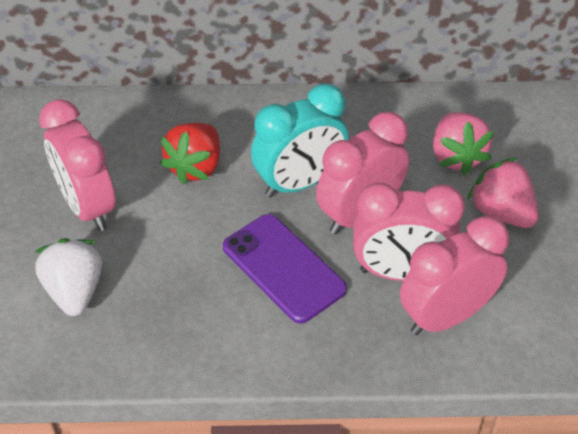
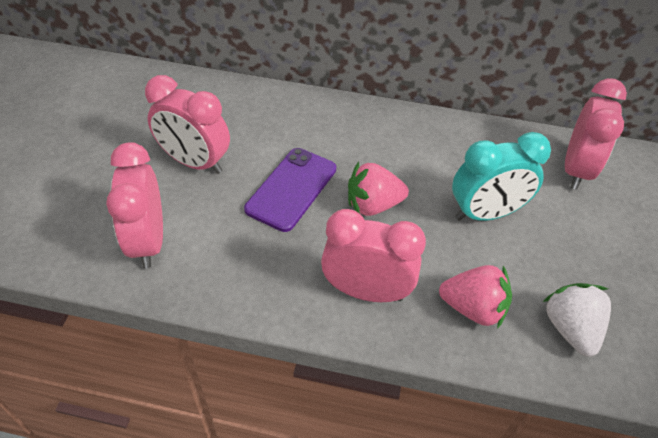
red strawberry: 1 -> 0

